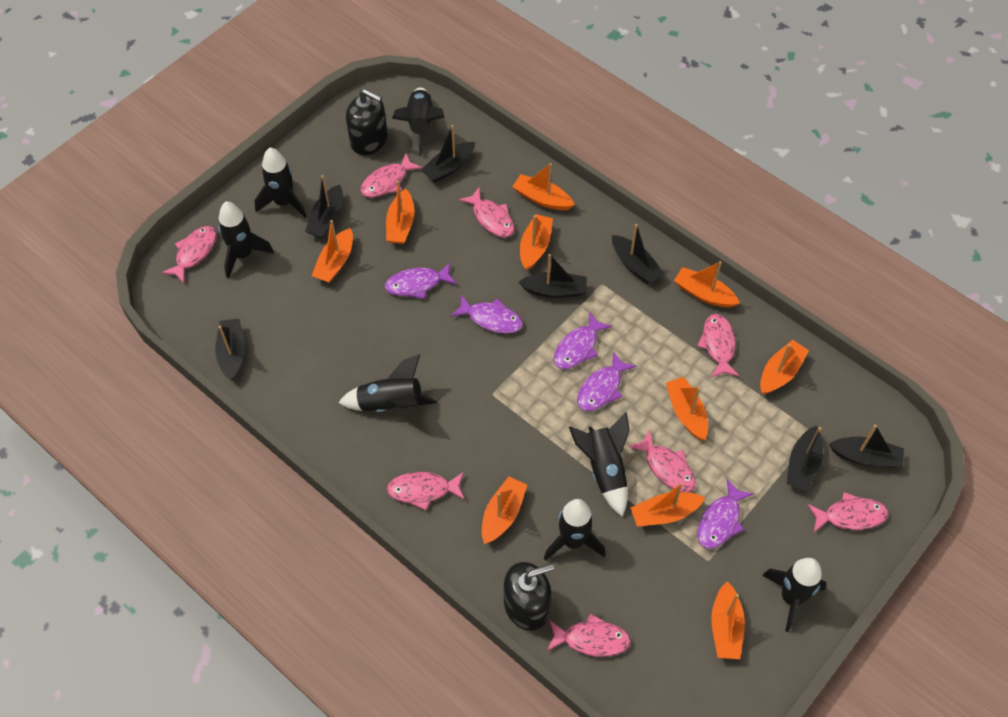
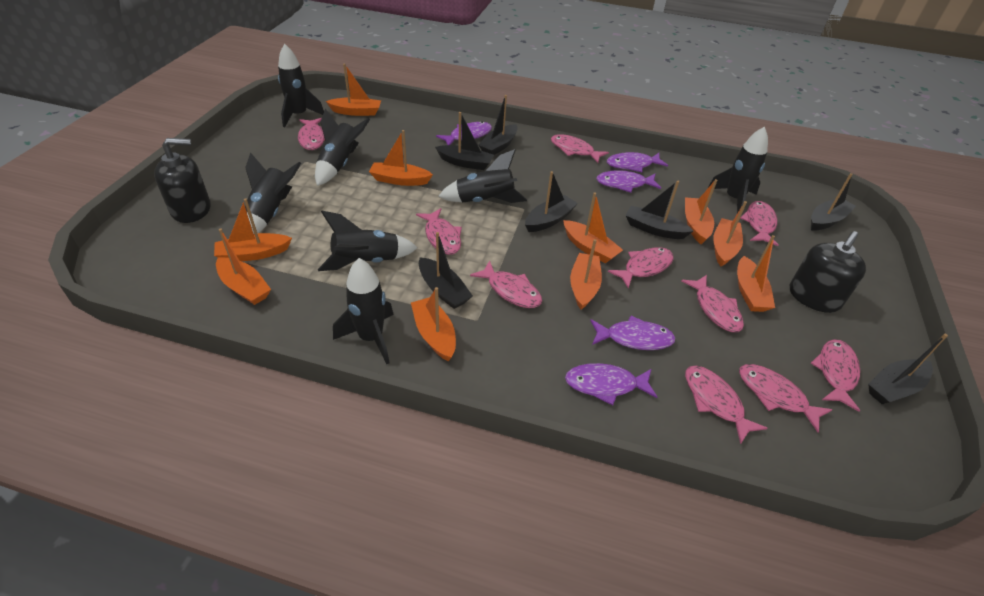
pink fish: 8 -> 10

